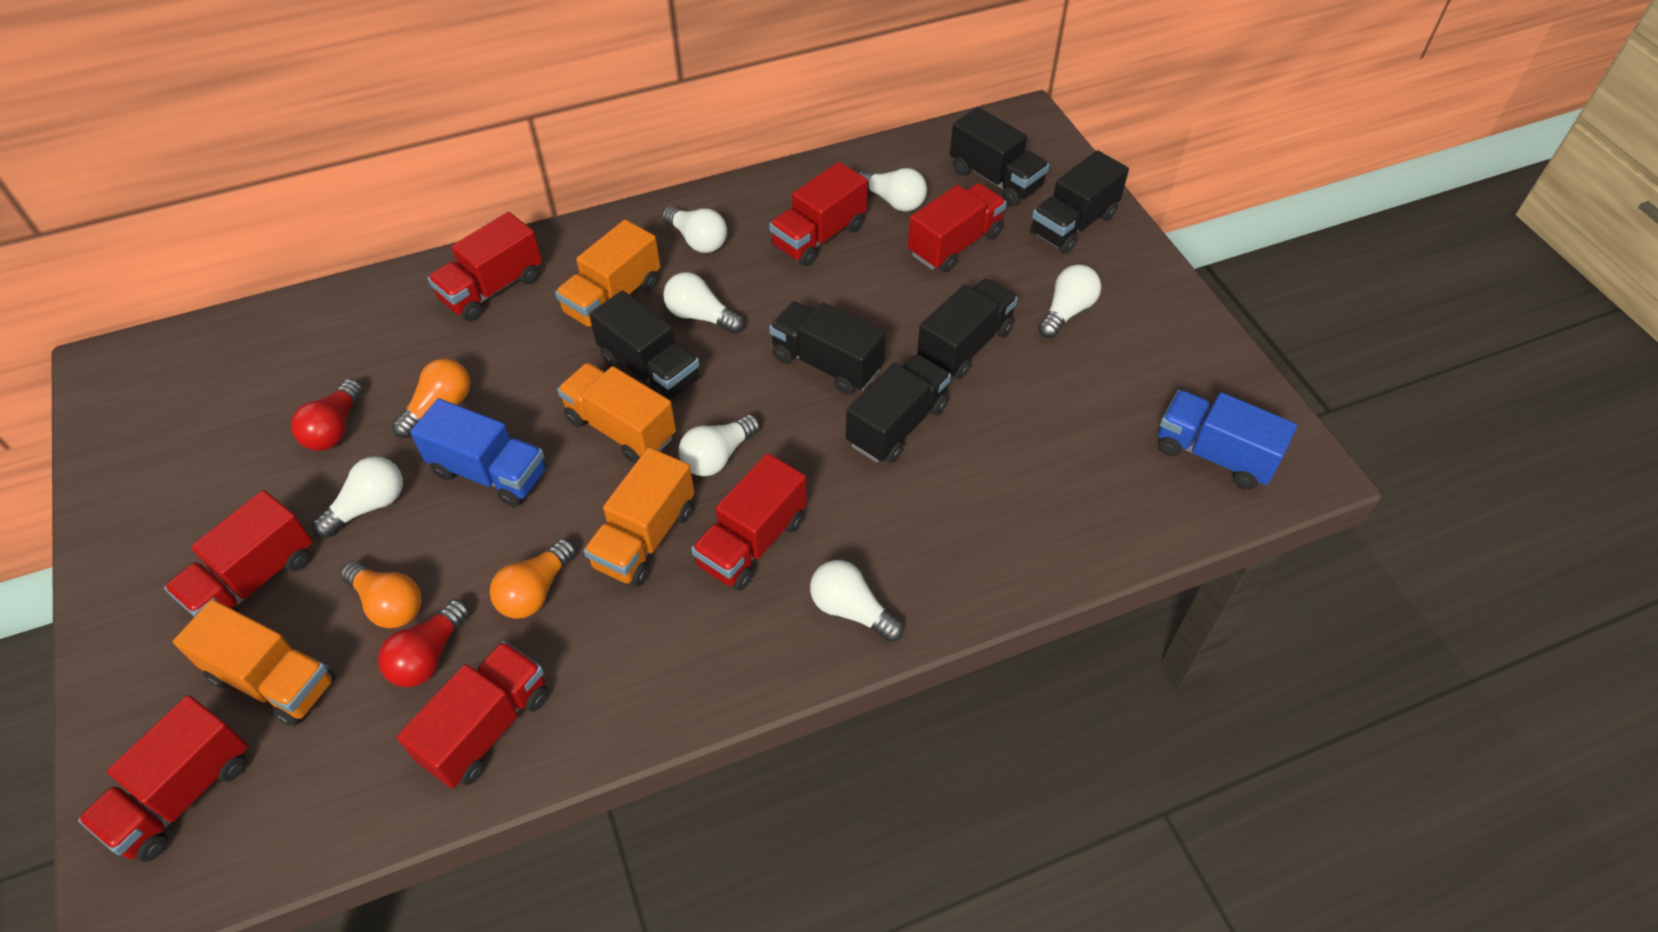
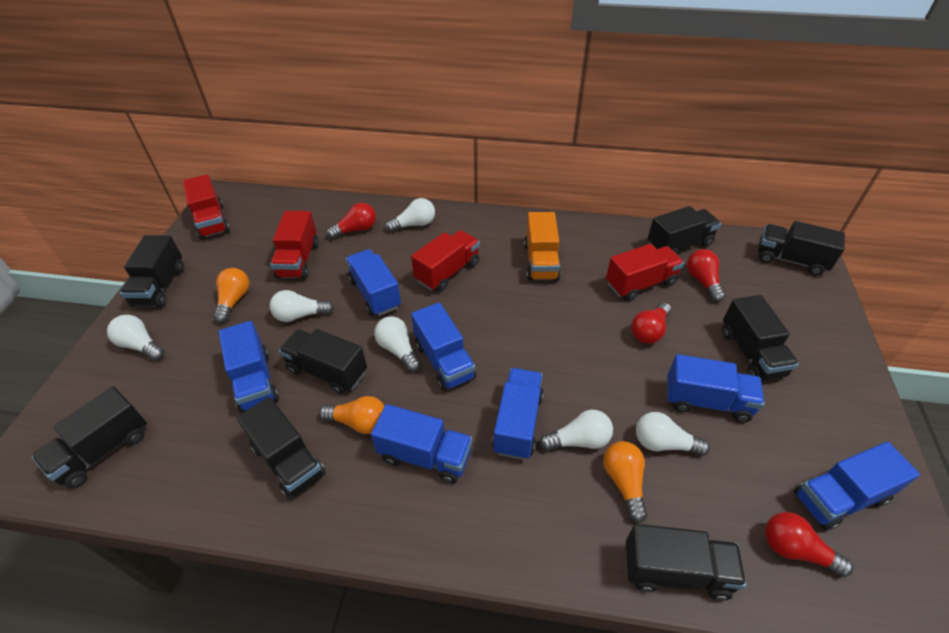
black truck: 6 -> 8
blue truck: 2 -> 7
orange truck: 4 -> 1
red light bulb: 2 -> 4
red truck: 7 -> 4
white light bulb: 7 -> 6

